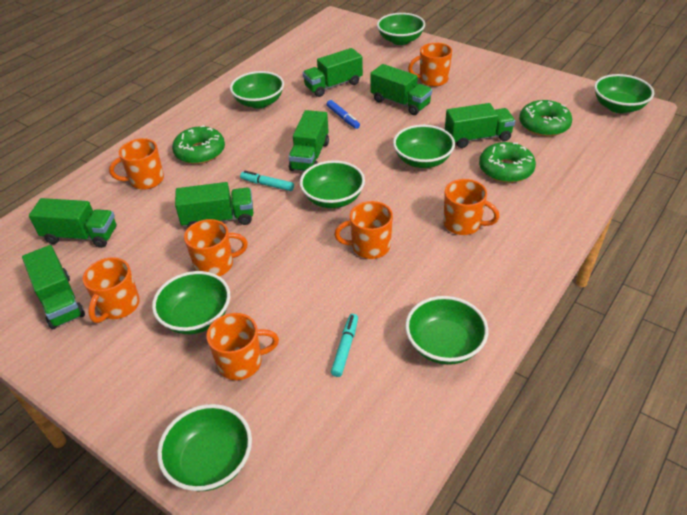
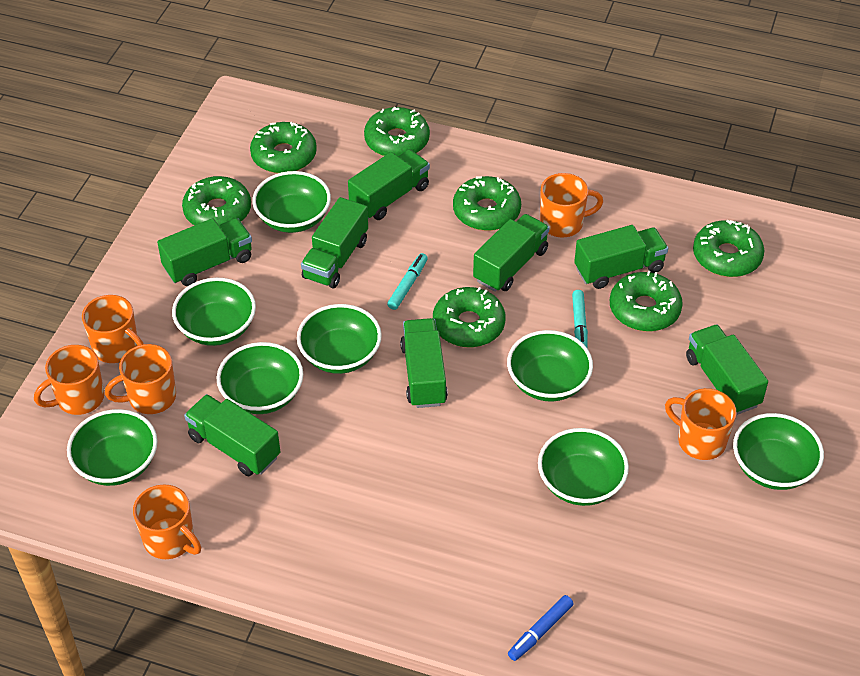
green donut: 3 -> 7
green truck: 7 -> 8
orange mug: 7 -> 6

